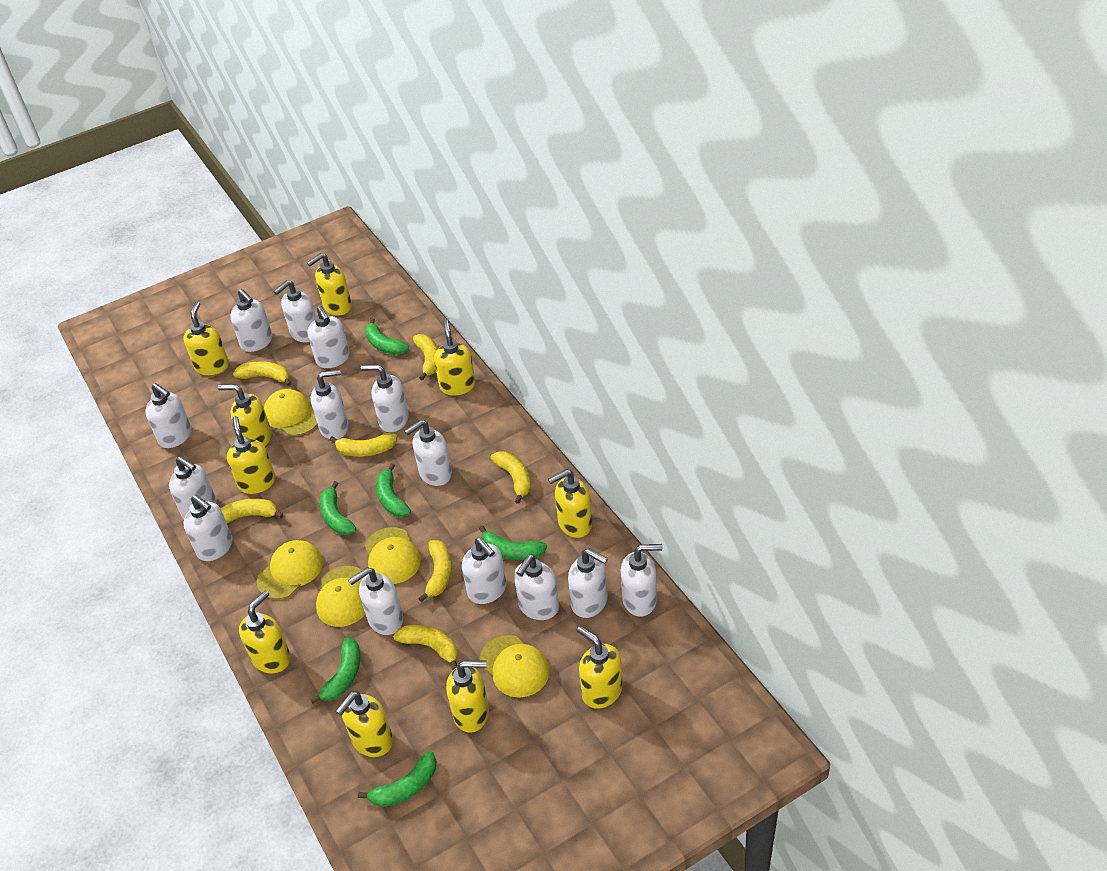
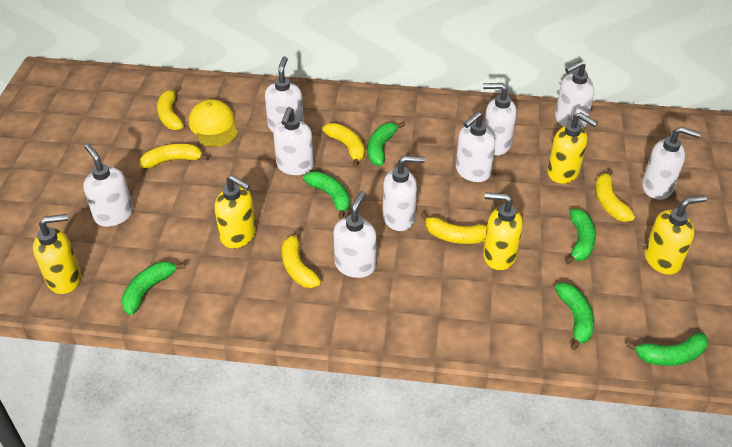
white soap dispenser: 14 -> 9
yellow banana: 7 -> 6
yellow cap: 5 -> 1
yellow soap dispenser: 10 -> 5

